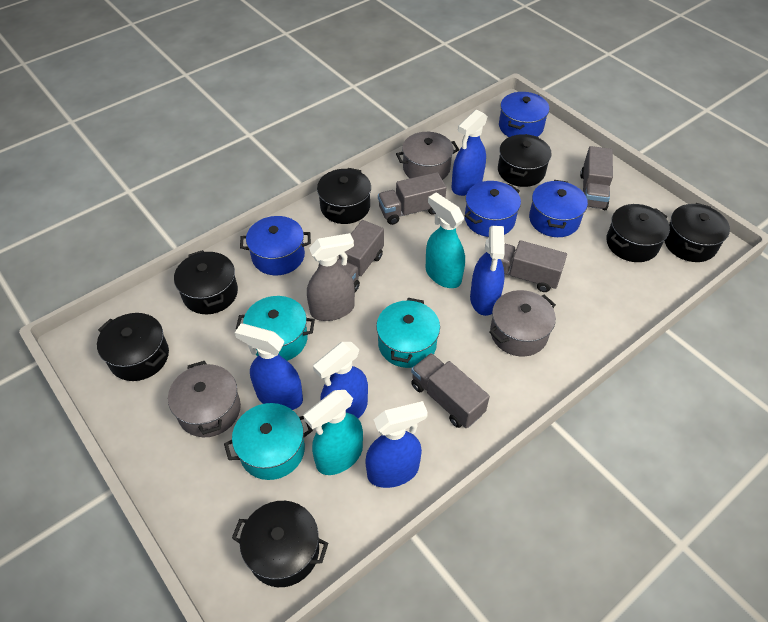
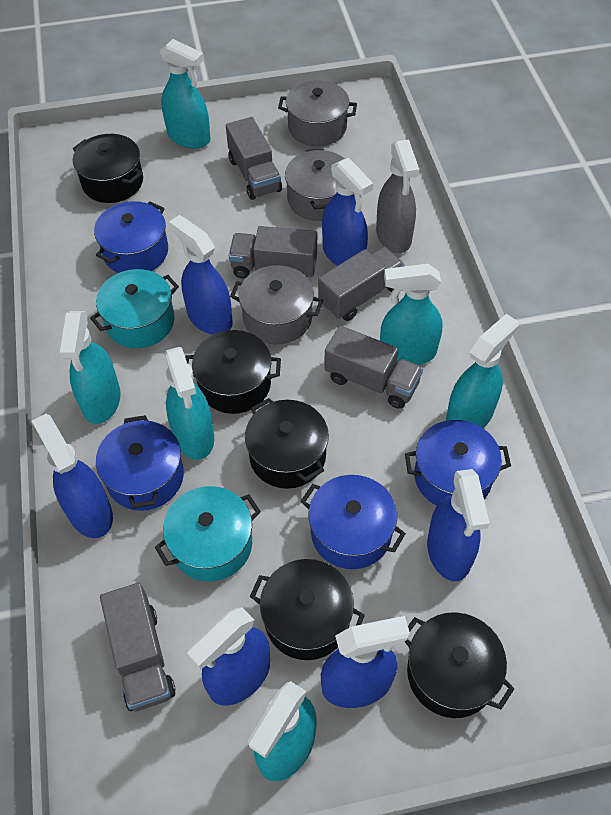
black pot: 7 -> 5
blue spray bottle: 5 -> 6
turquoise pot: 3 -> 2
turquoise spray bottle: 2 -> 6

